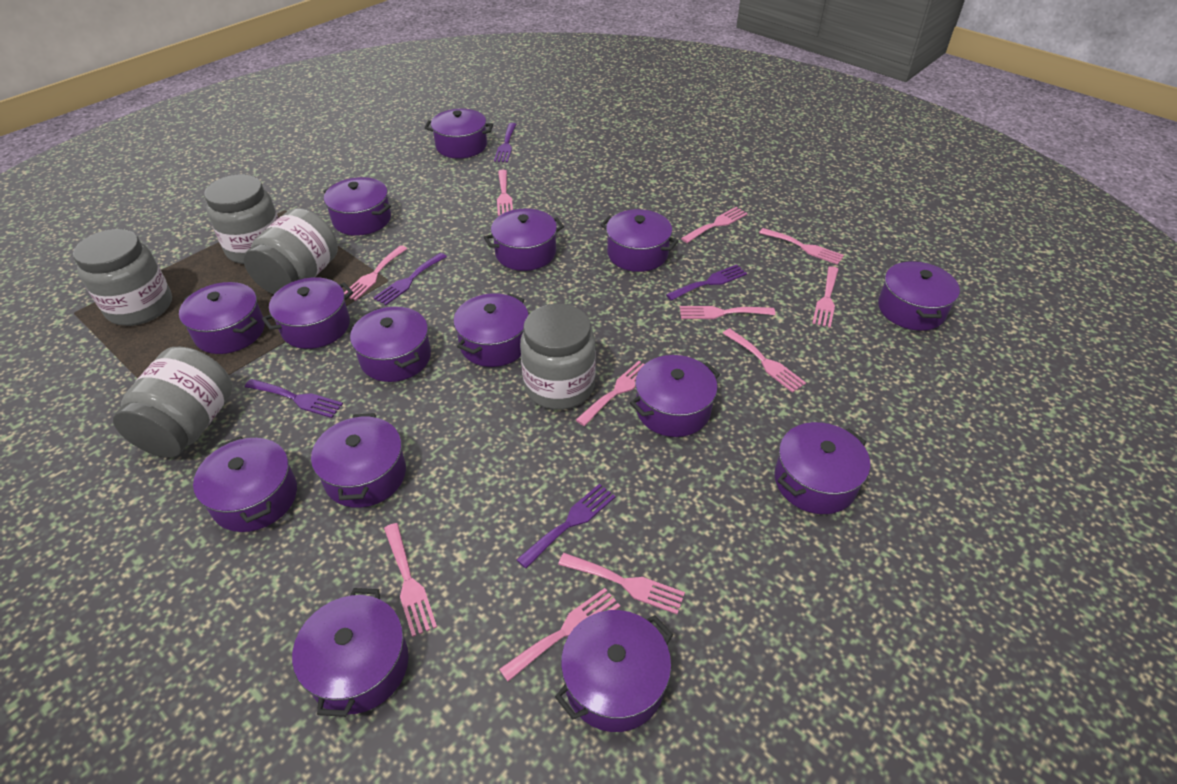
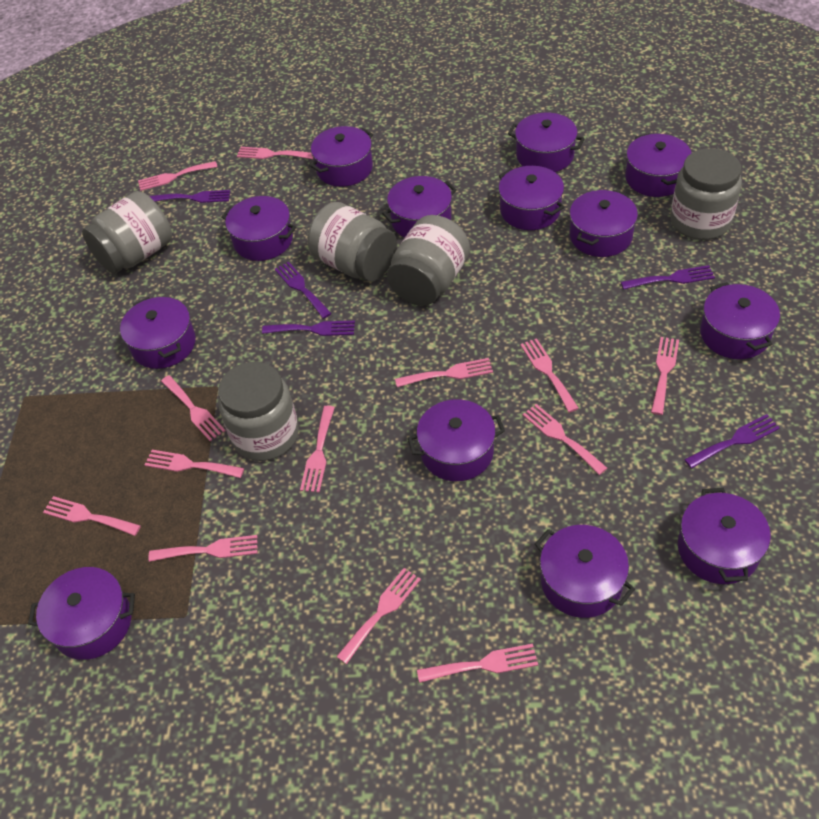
pink fork: 11 -> 13
purple pot: 15 -> 13

